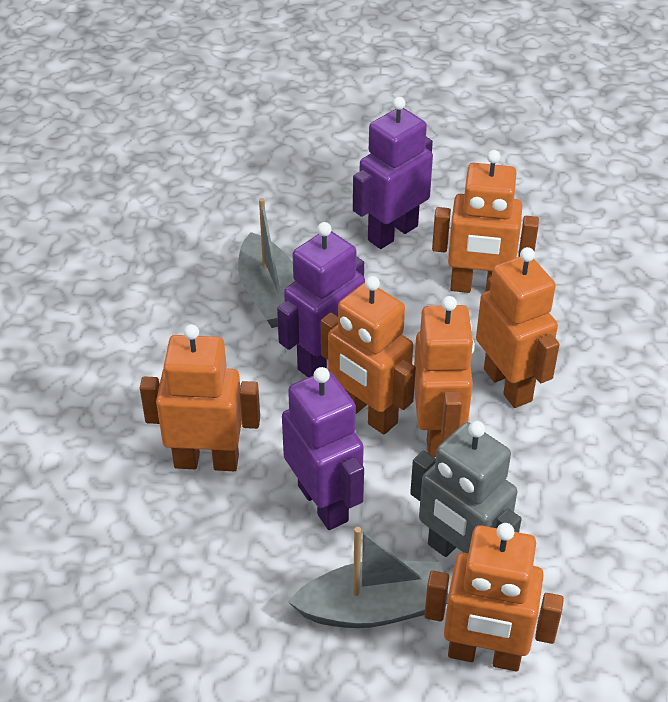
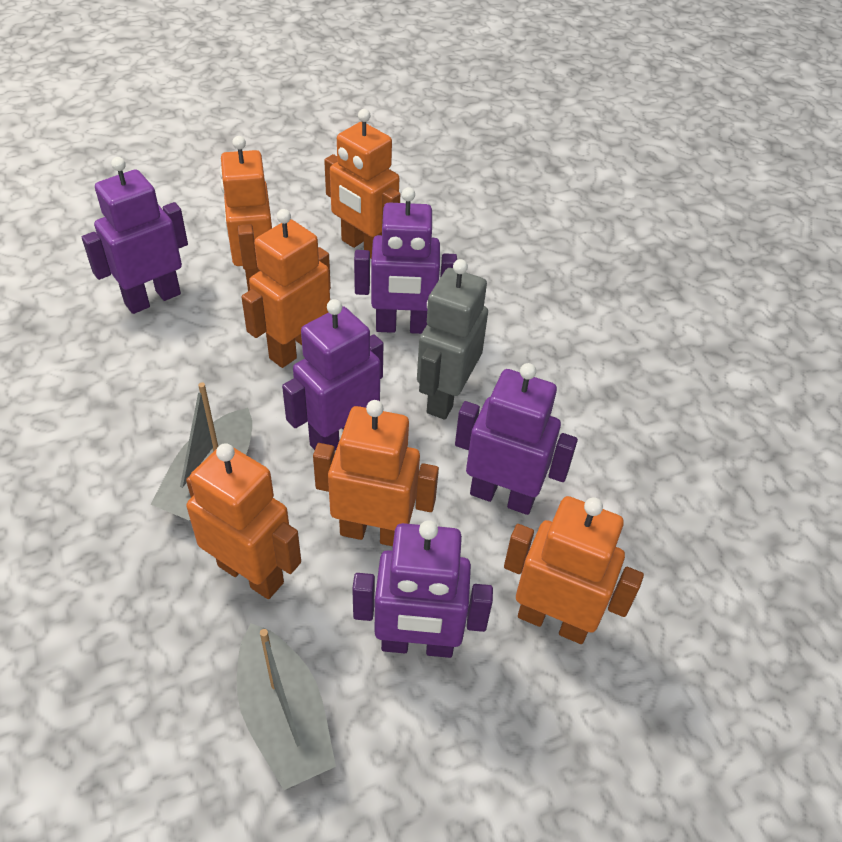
purple robot: 3 -> 5

